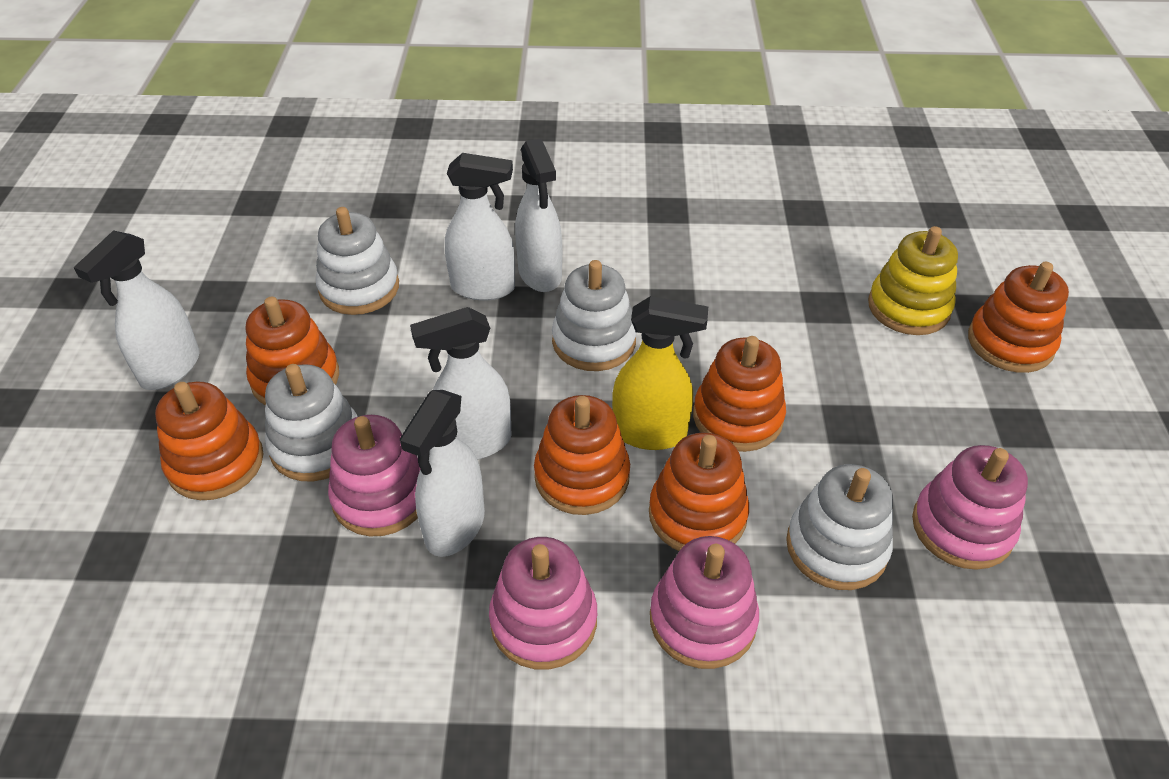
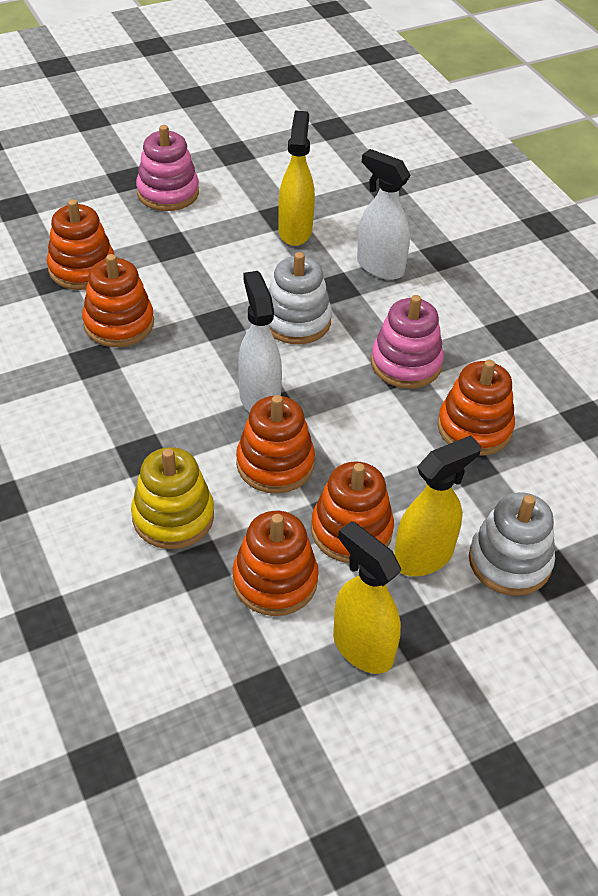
pink stacking toy: 4 -> 2
white spray bottle: 5 -> 2
white stacking toy: 4 -> 2
yellow spray bottle: 1 -> 3

